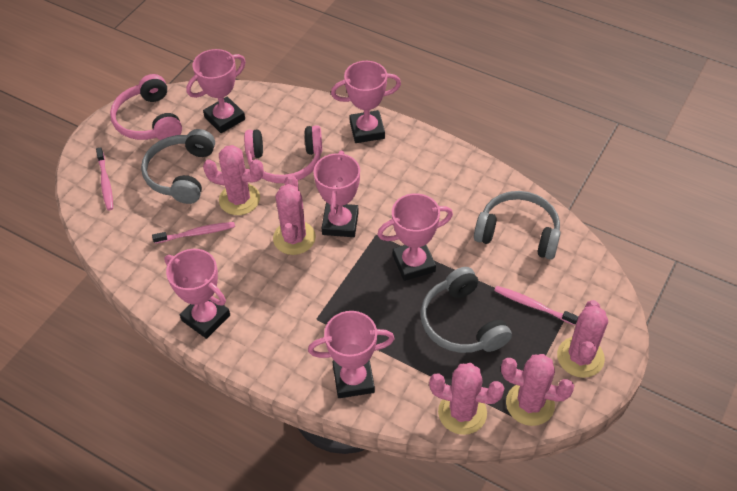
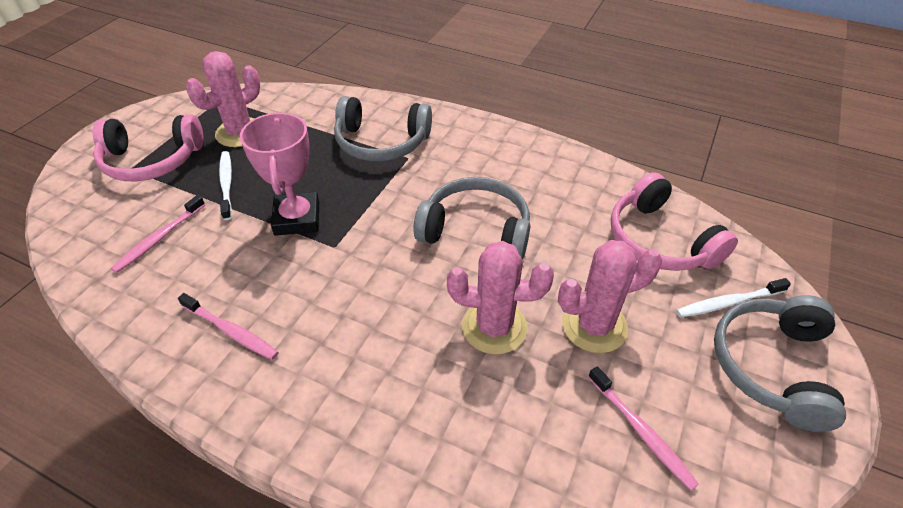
pink cactus: 5 -> 3
pink trophy: 6 -> 1
white toothbrush: 0 -> 2

